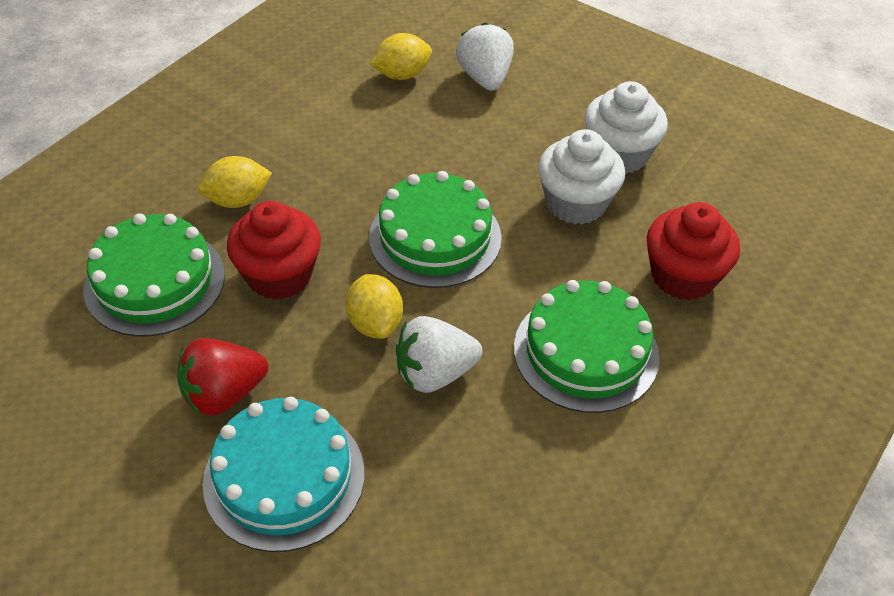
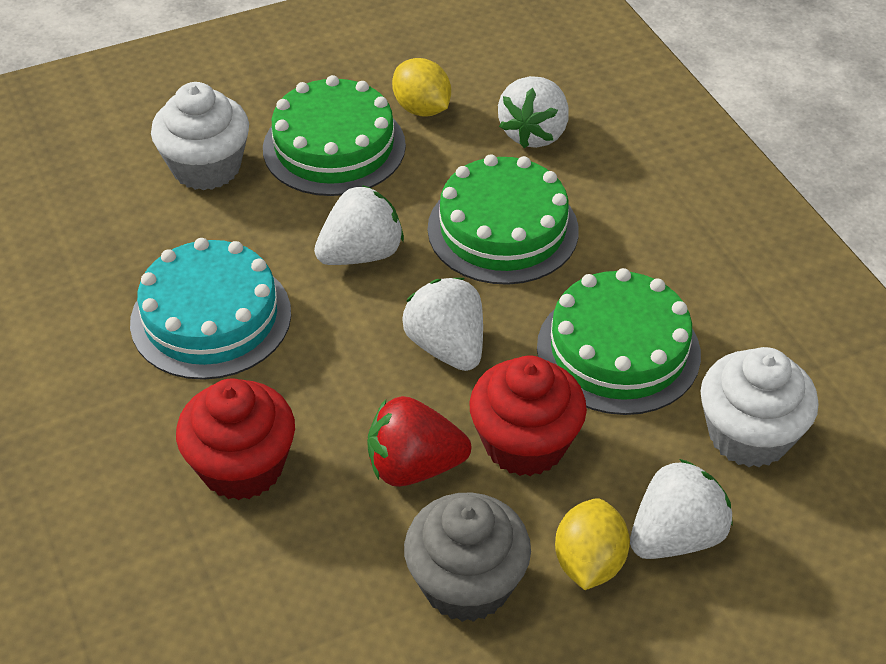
grey cupcake: 0 -> 1
white strawberry: 2 -> 4
yellow lemon: 3 -> 2

